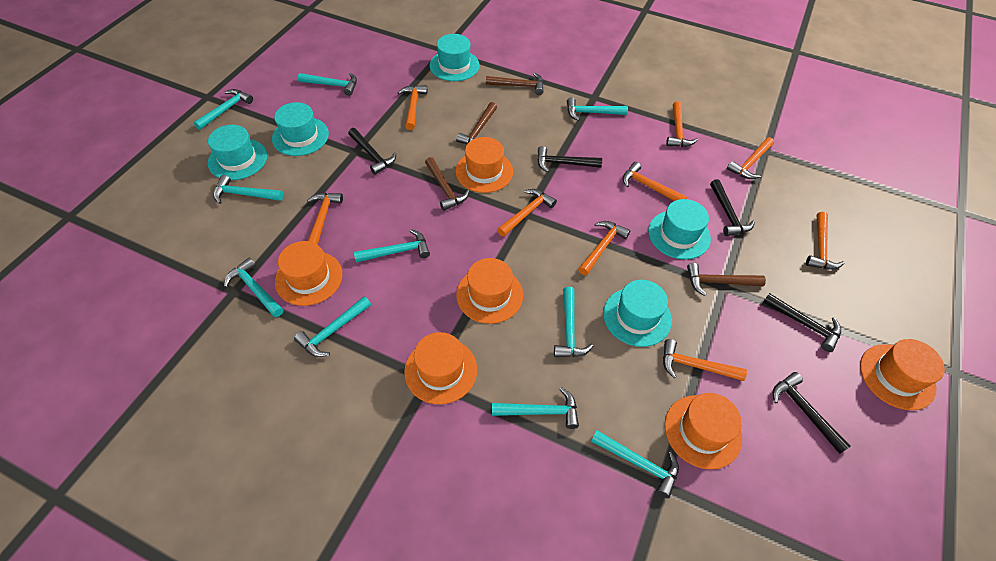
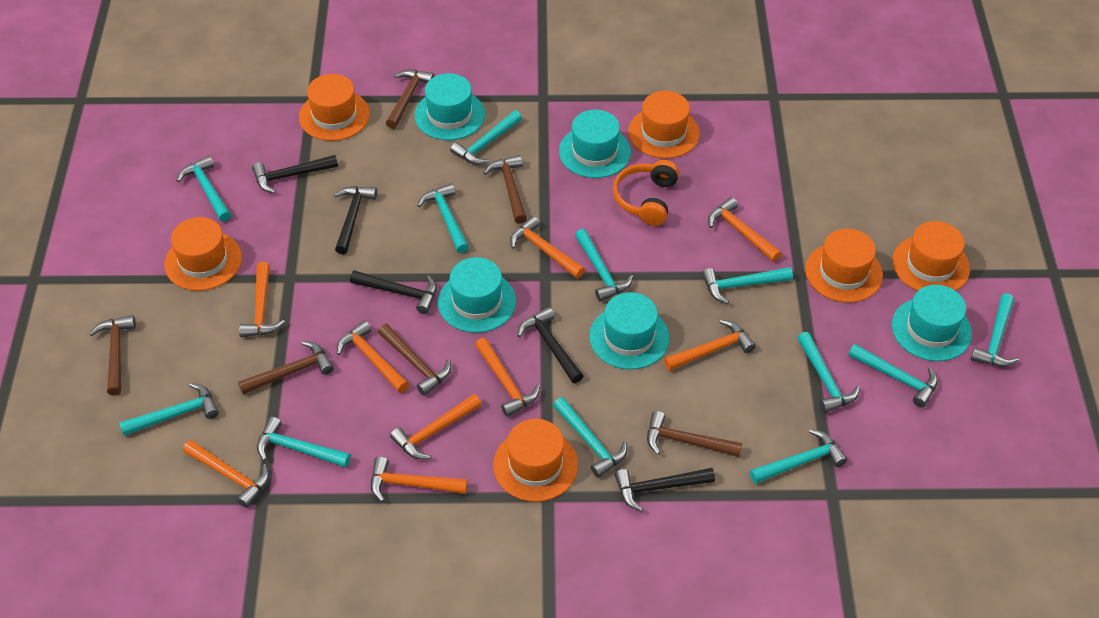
brown hammer: 4 -> 6
orange headphones: 0 -> 1
turquoise hammer: 10 -> 12

